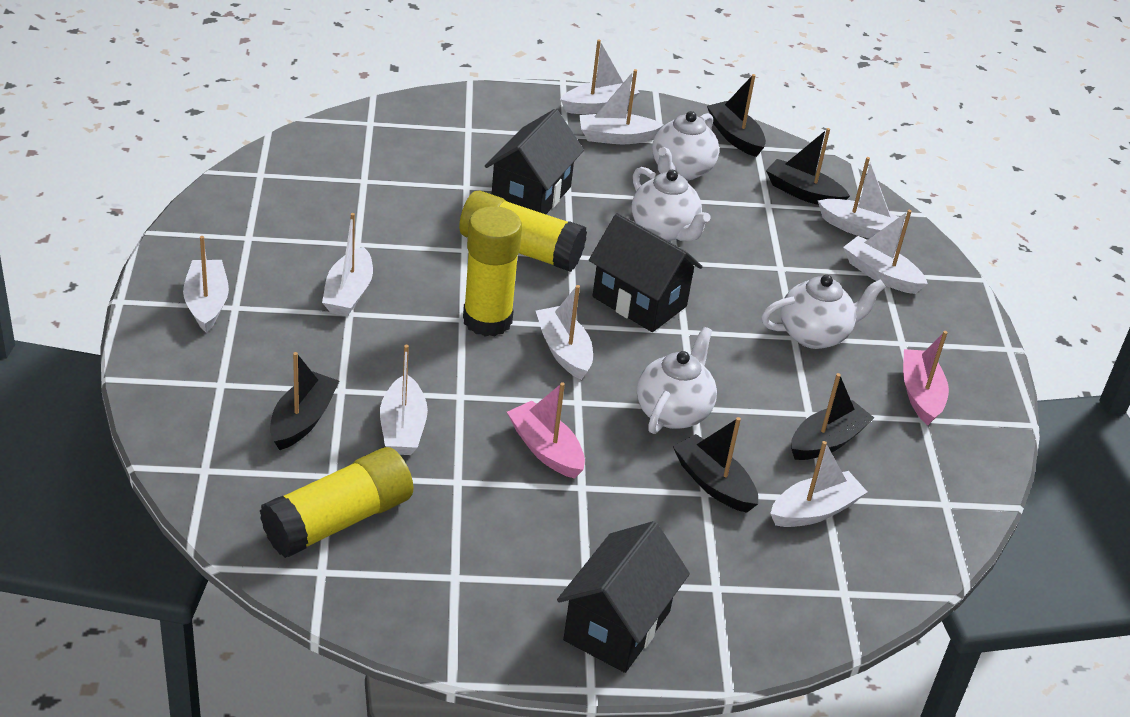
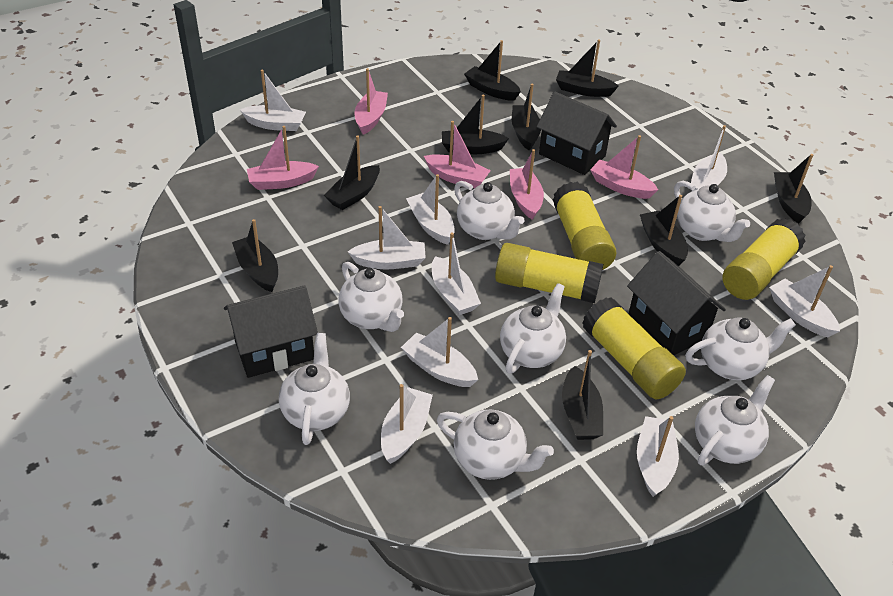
black boat: 5 -> 9
pink boat: 2 -> 5
white teapot: 4 -> 8
yellow glue stick: 3 -> 4

